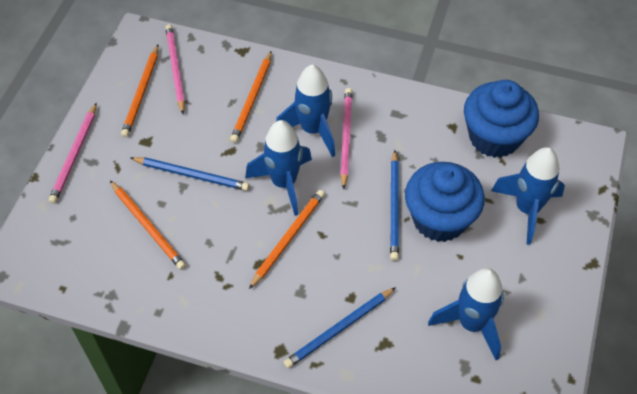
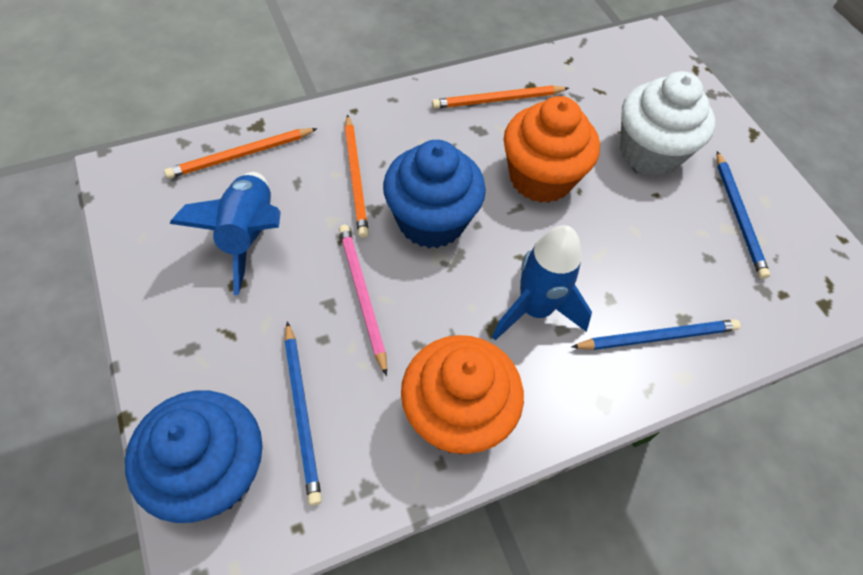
blue rocket: 4 -> 2
orange cupcake: 0 -> 2
orange pencil: 4 -> 3
pink pencil: 3 -> 1
white cupcake: 0 -> 1

